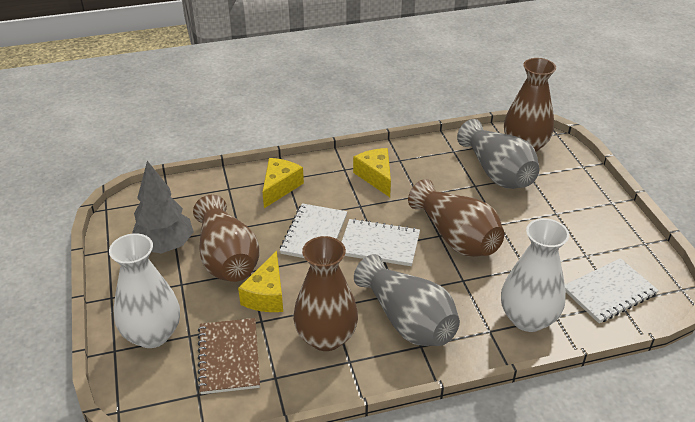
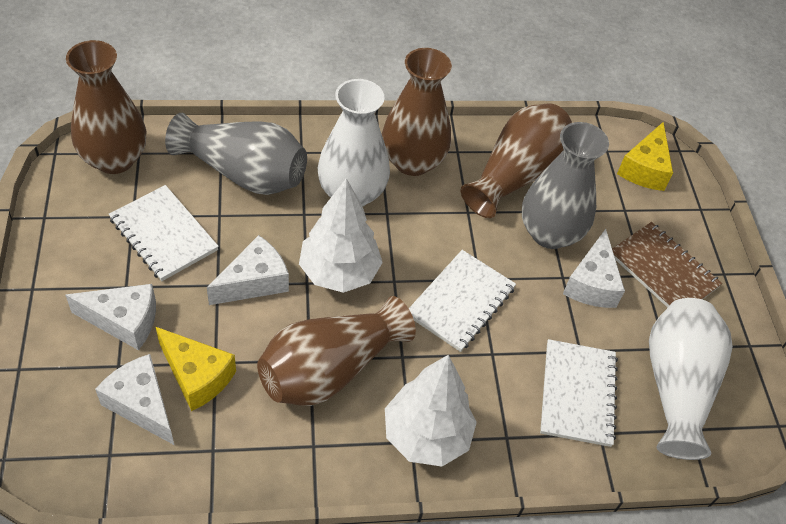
grey tree: 1 -> 0
white cheese: 0 -> 4
white tree: 0 -> 2
yellow cheese: 3 -> 2

